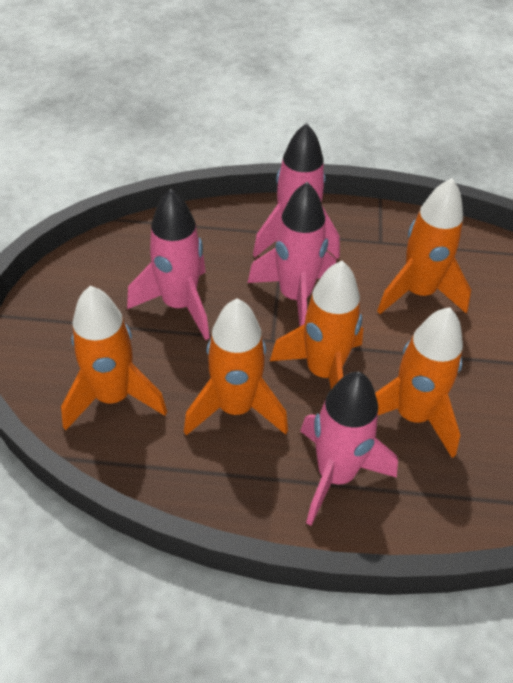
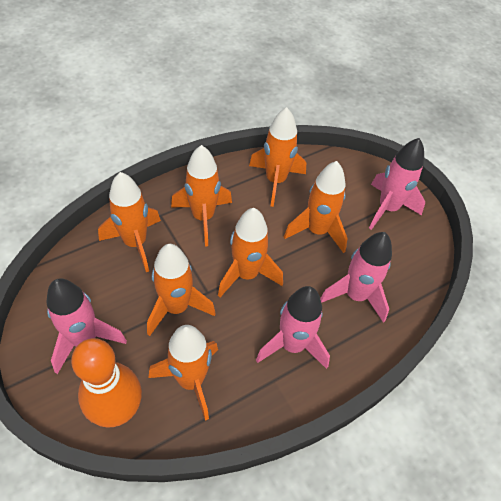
orange bowling pin: 0 -> 1
orange rocket: 5 -> 7

